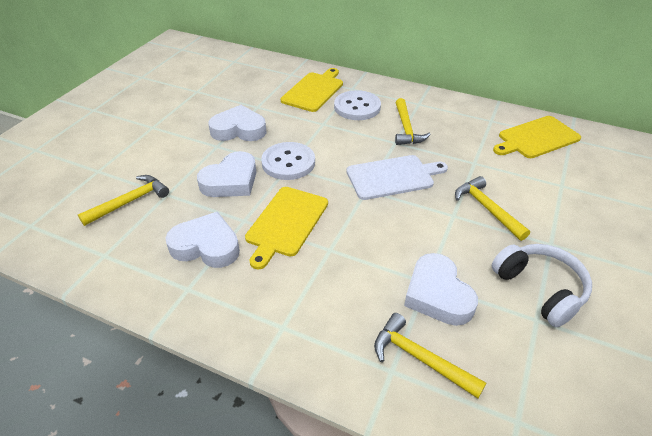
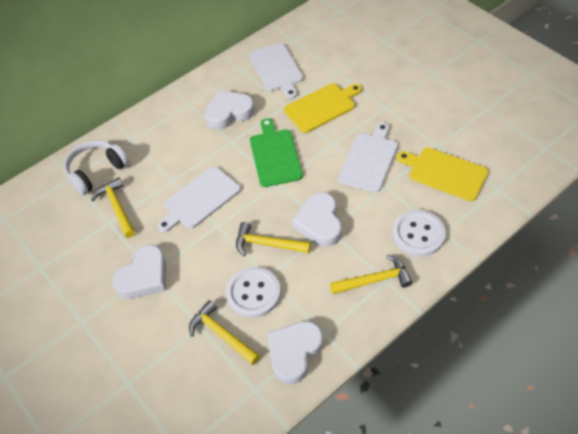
green cutting board: 0 -> 1
white cutting board: 1 -> 3
yellow cutting board: 3 -> 2

